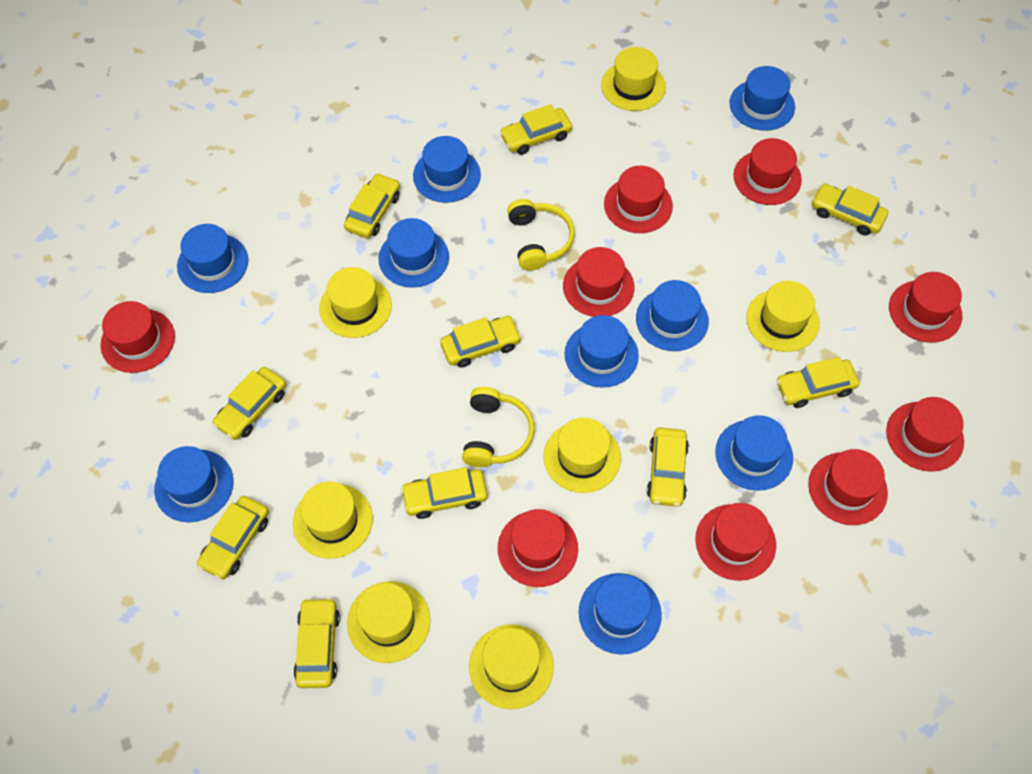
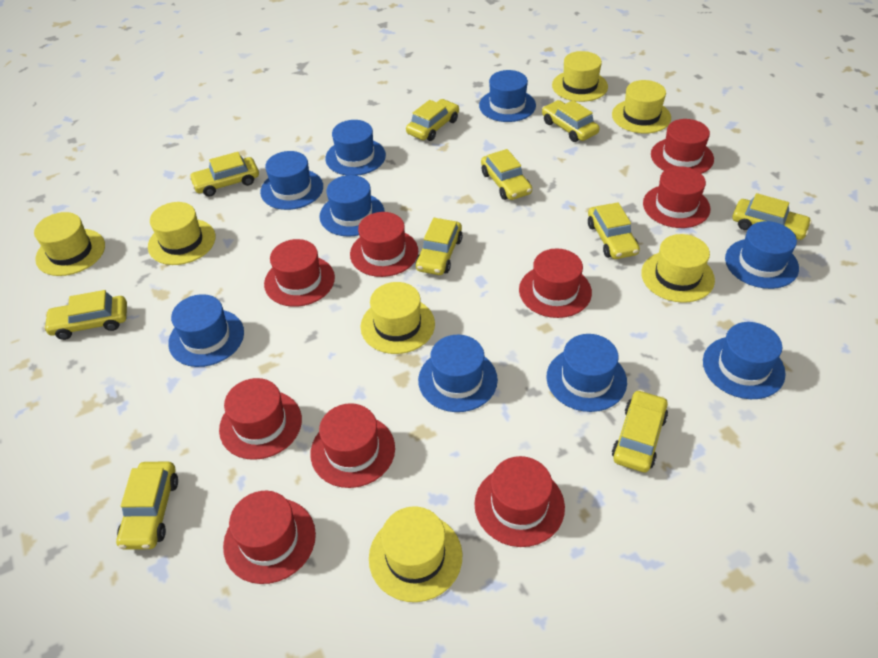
yellow headphones: 2 -> 0

